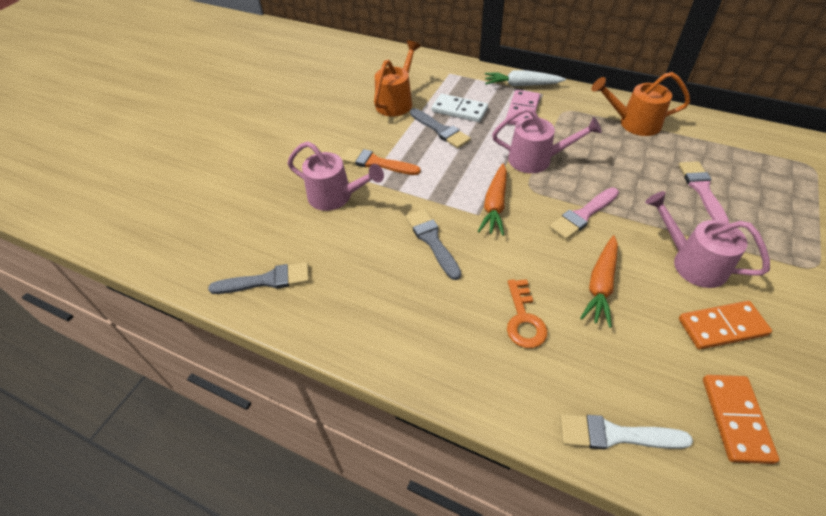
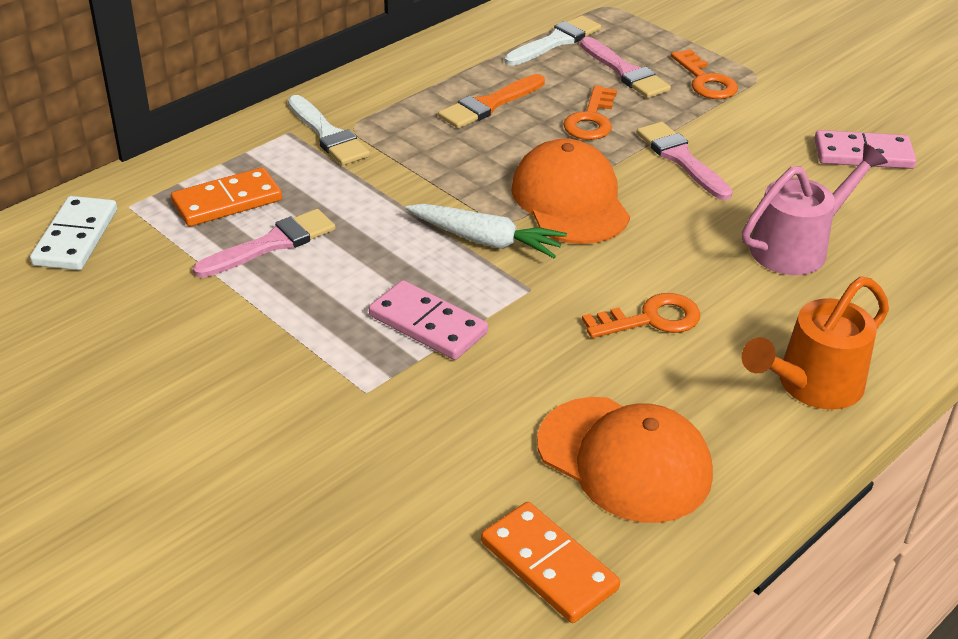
grey brush: 3 -> 0
orange cap: 0 -> 2
orange carrot: 2 -> 0
orange key: 1 -> 3
orange watering can: 2 -> 1
pink brush: 2 -> 3
pink domino: 1 -> 2
pink watering can: 3 -> 1
white brush: 1 -> 2

